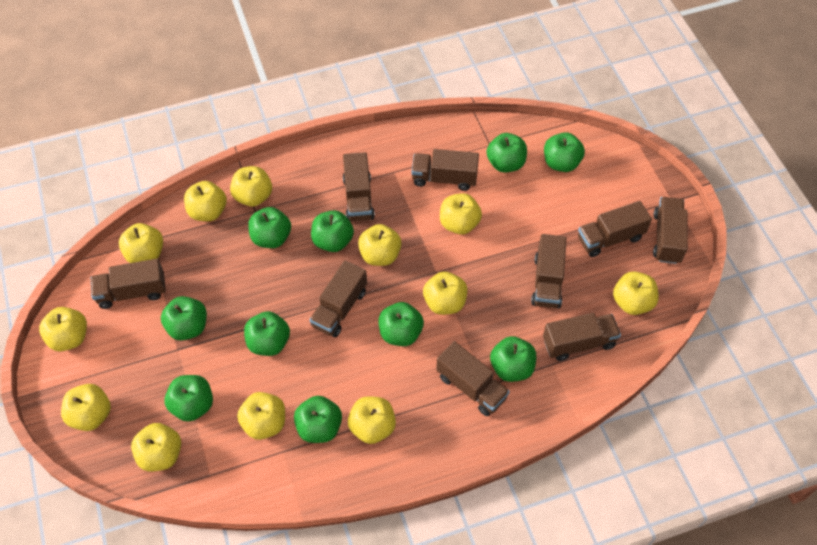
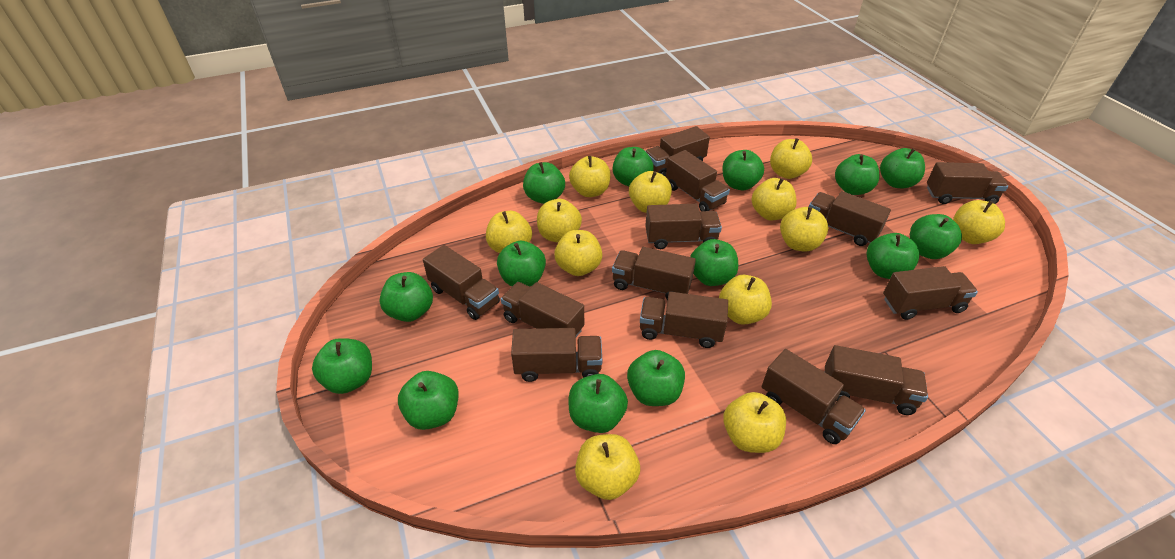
brown truck: 9 -> 13
green apple: 10 -> 14

